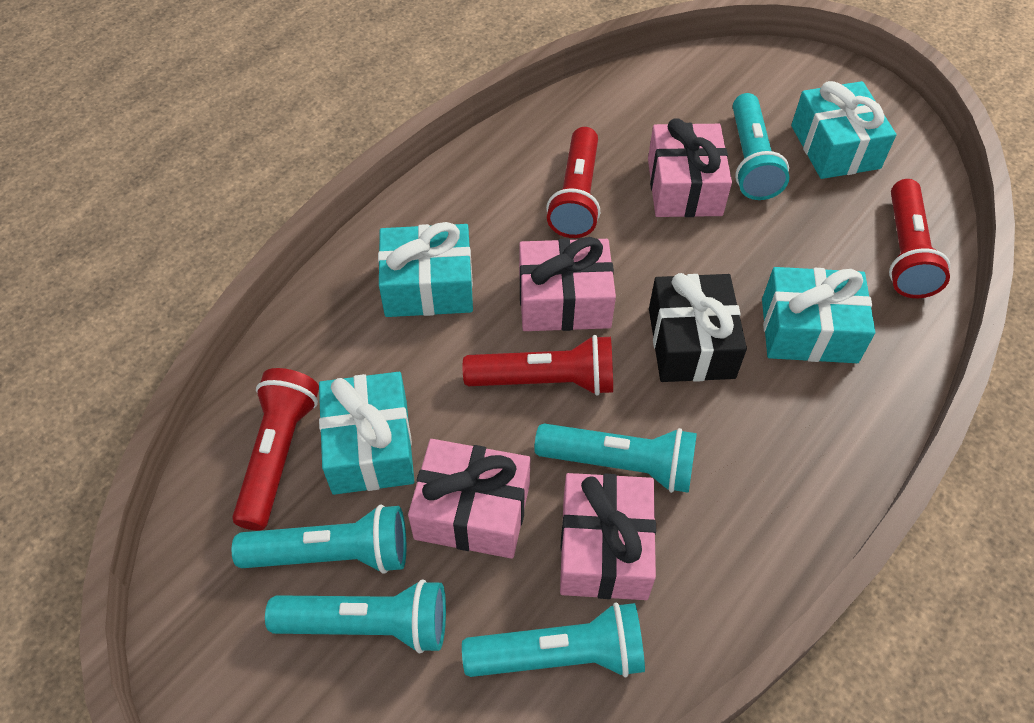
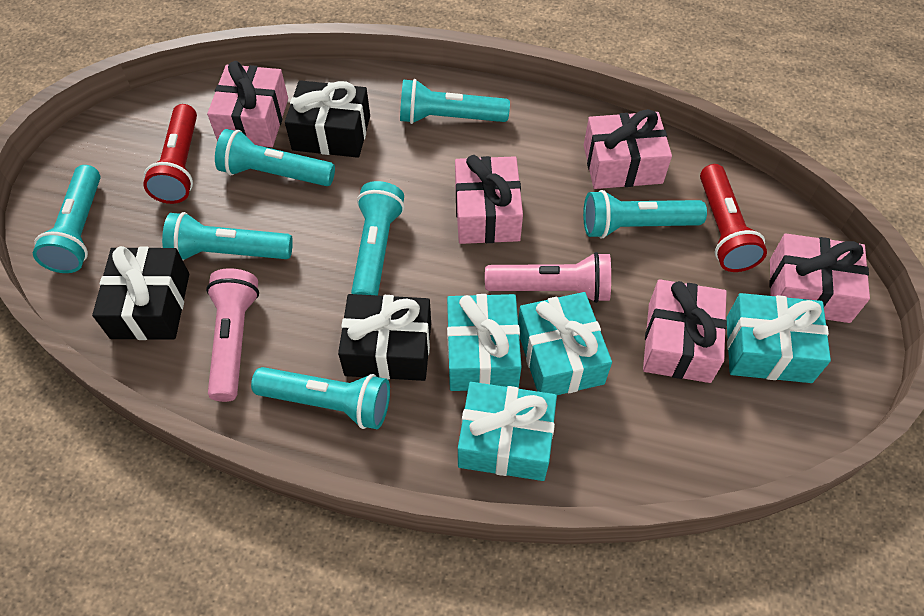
black gift: 1 -> 3
pink flashlight: 0 -> 2
pink gift: 4 -> 5
red flashlight: 4 -> 2
turquoise flashlight: 5 -> 7

